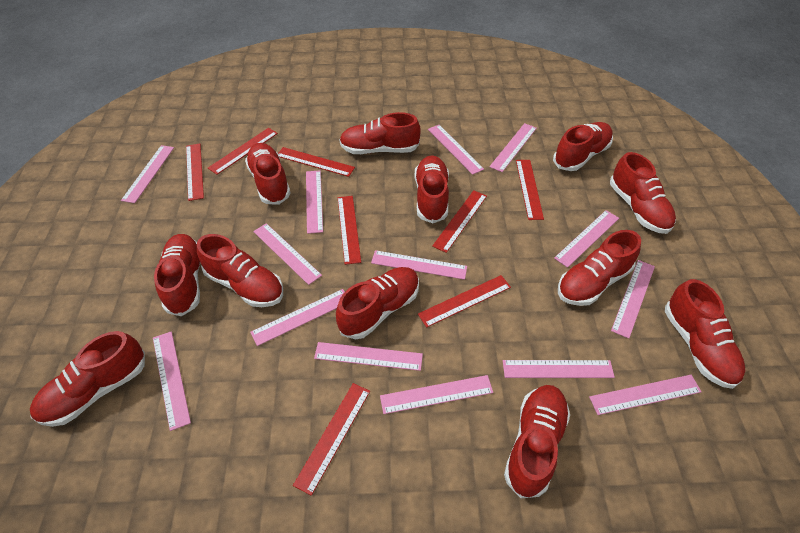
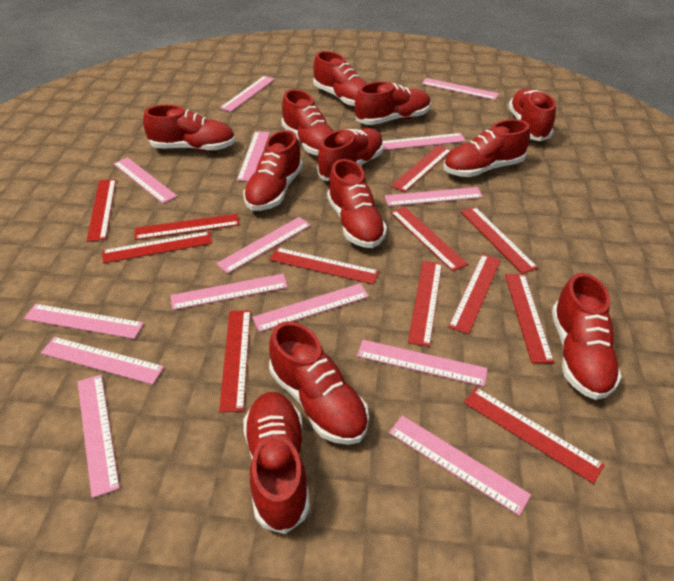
red ruler: 8 -> 12

